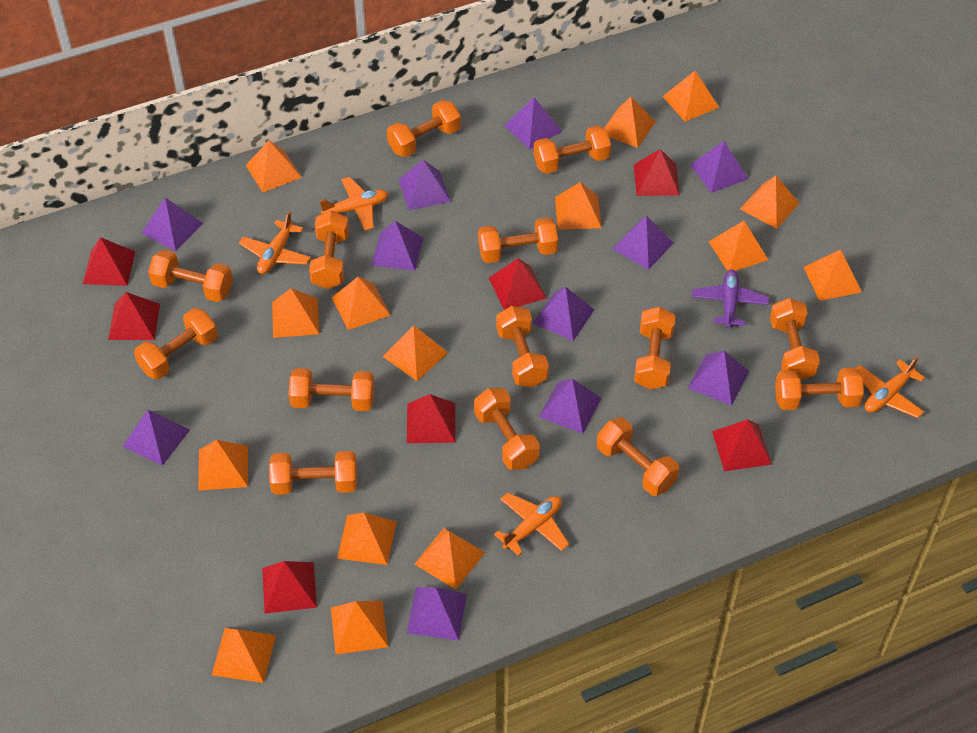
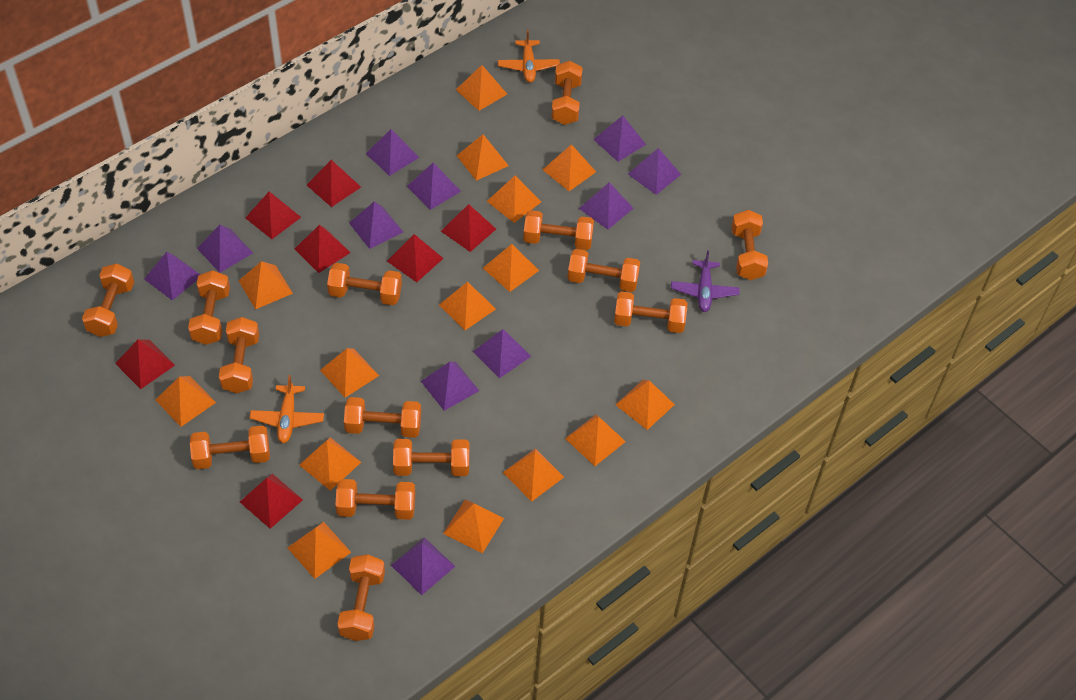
orange plane: 4 -> 2

